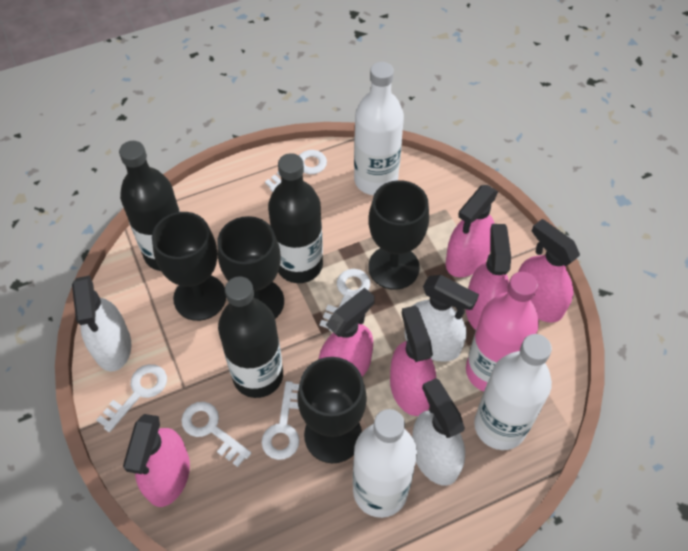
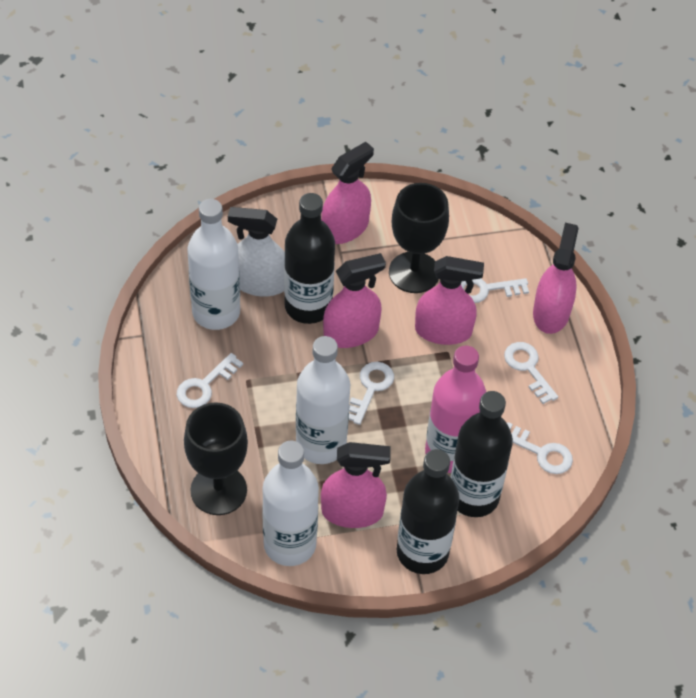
black goblet: 4 -> 2
pink spray bottle: 6 -> 5
white spray bottle: 3 -> 1

